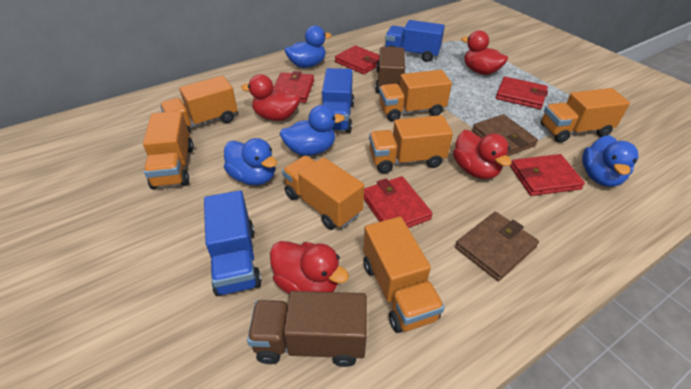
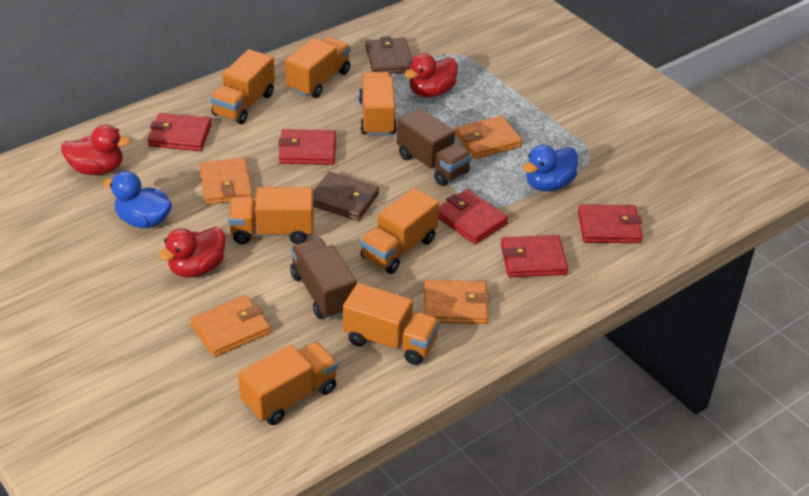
blue duck: 4 -> 2
blue truck: 3 -> 0
orange wallet: 0 -> 4
red duck: 4 -> 3

